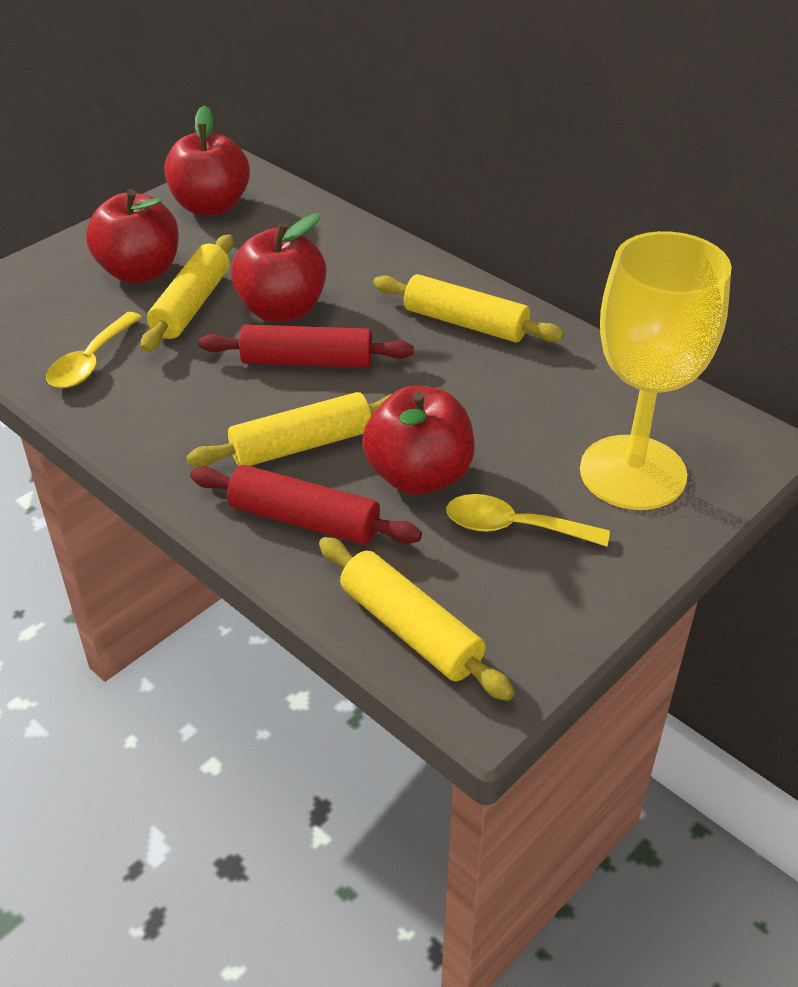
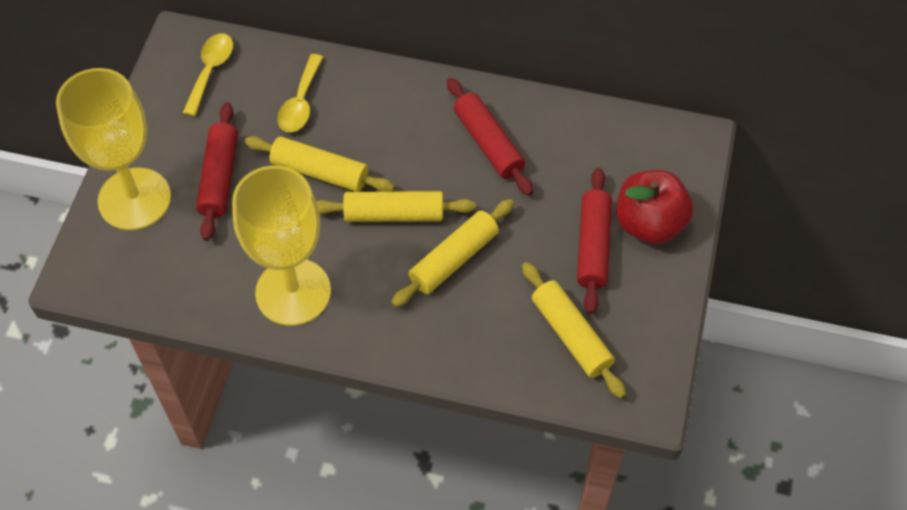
red apple: 4 -> 1
red rolling pin: 2 -> 3
yellow goblet: 1 -> 2

